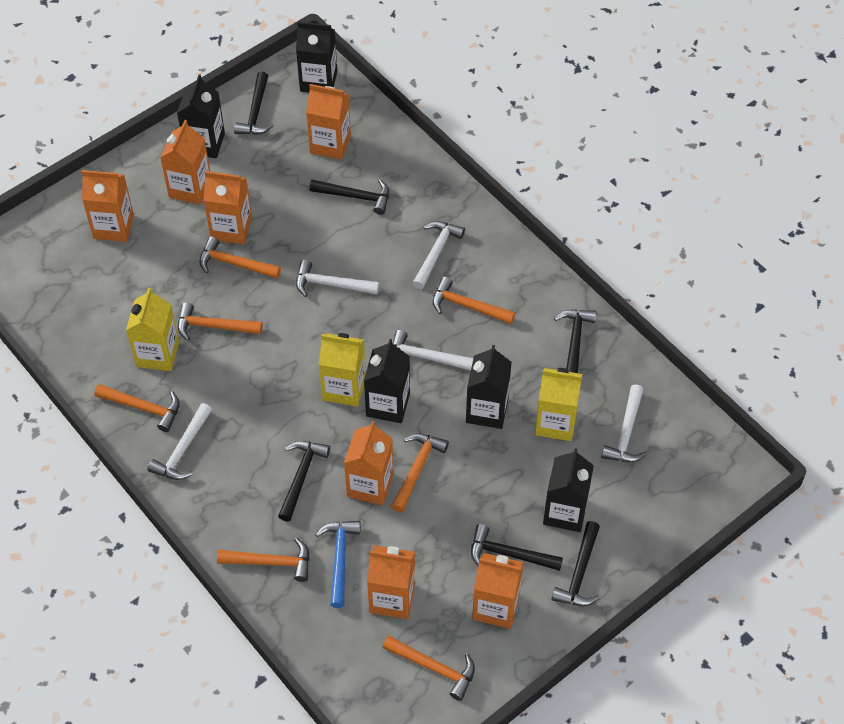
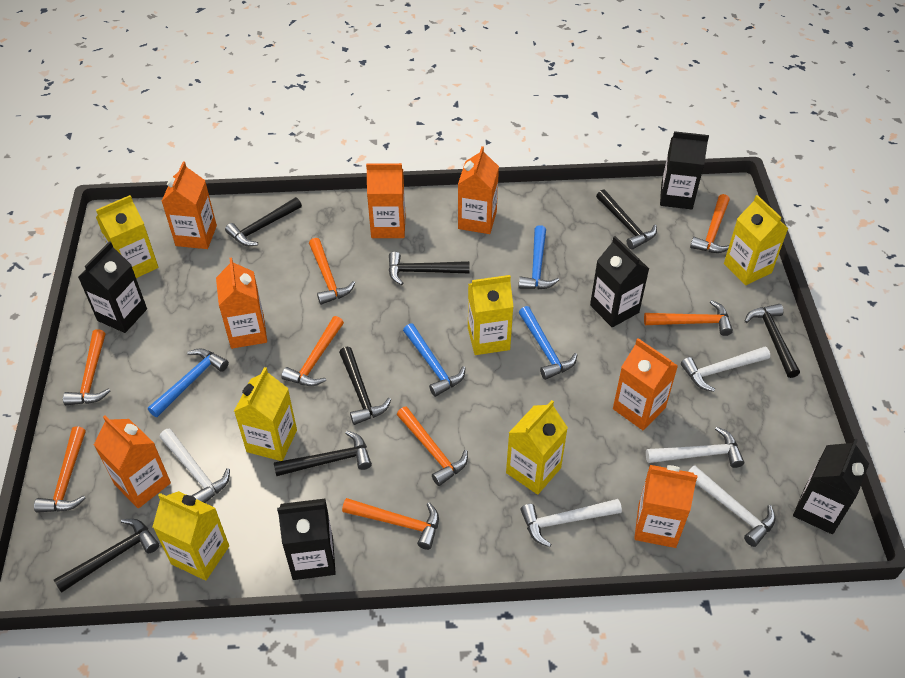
black hammer: 6 -> 7
blue hammer: 1 -> 4
orange hammer: 7 -> 8
yellow carton: 3 -> 6

